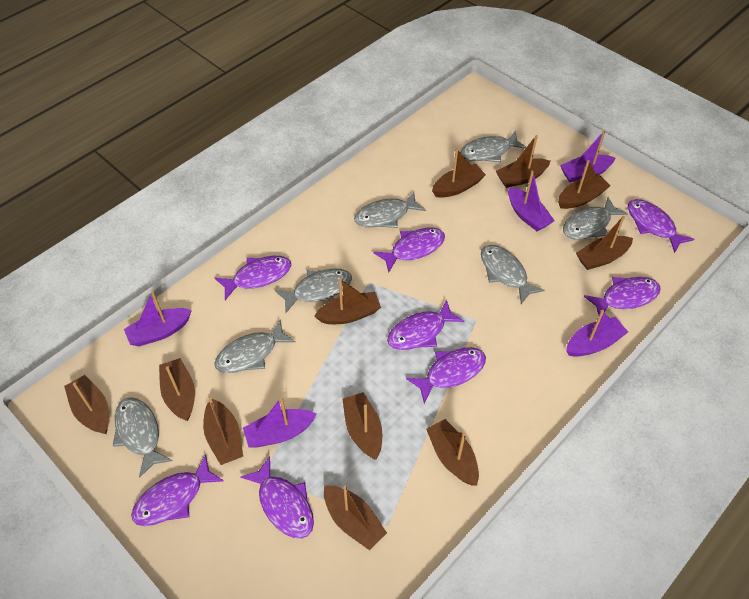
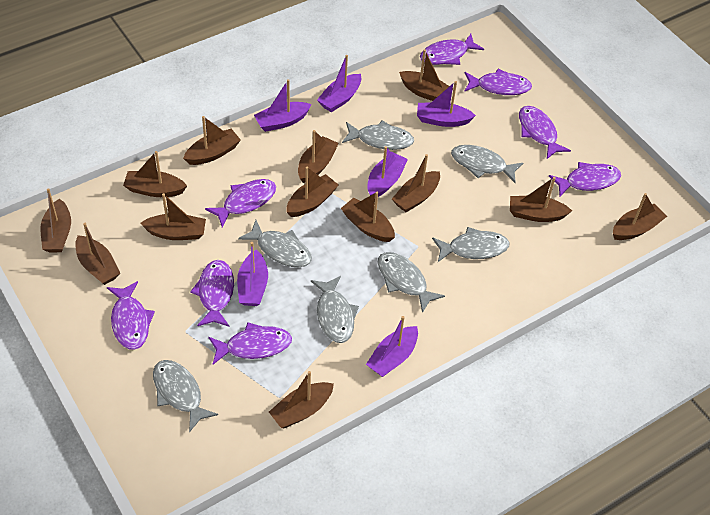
brown boat: 11 -> 13
purple boat: 5 -> 6

